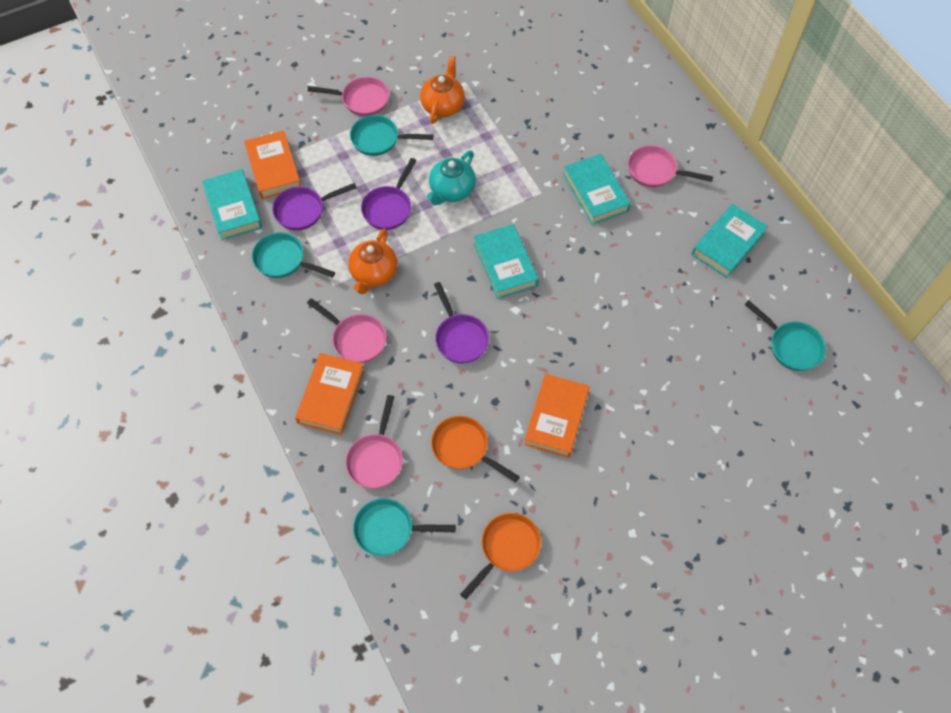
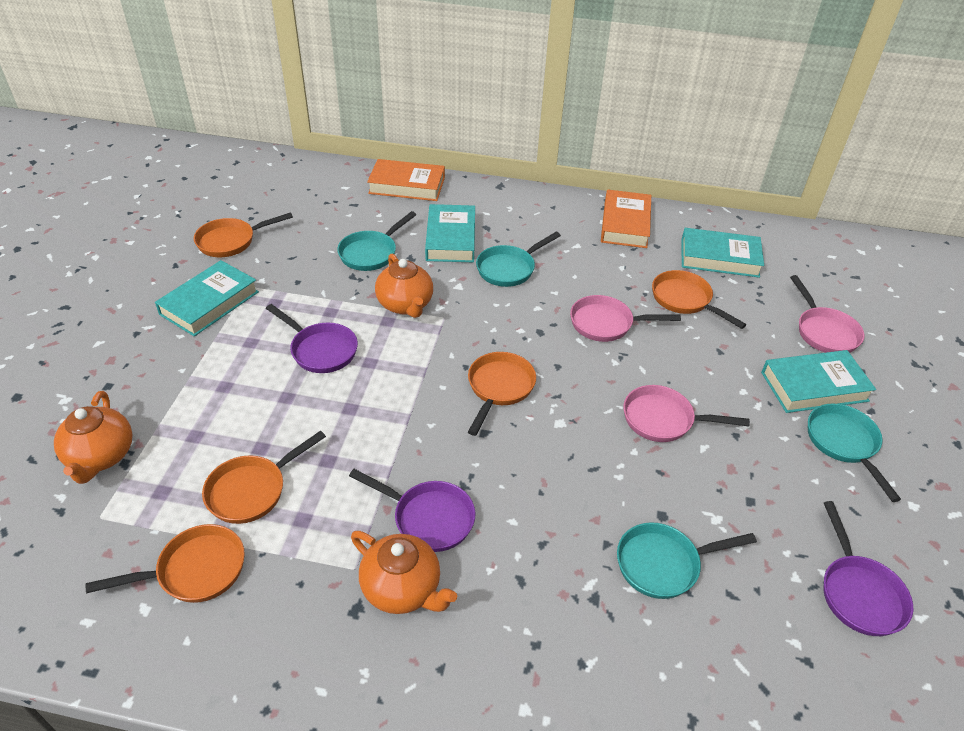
orange book: 3 -> 2
orange pan: 2 -> 5
orange teapot: 2 -> 3
pink pan: 4 -> 3
turquoise teapot: 1 -> 0

